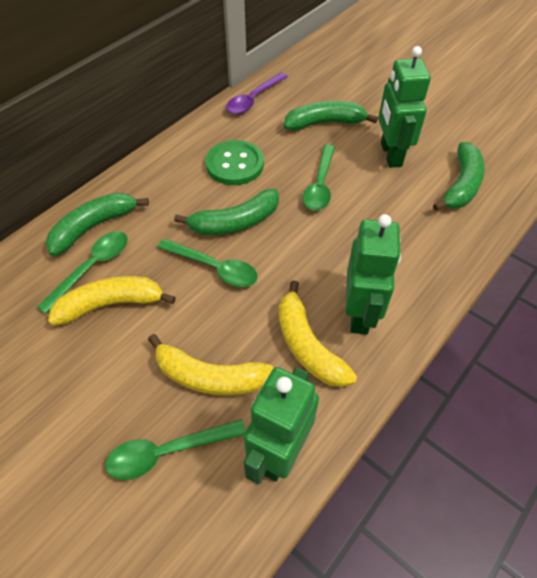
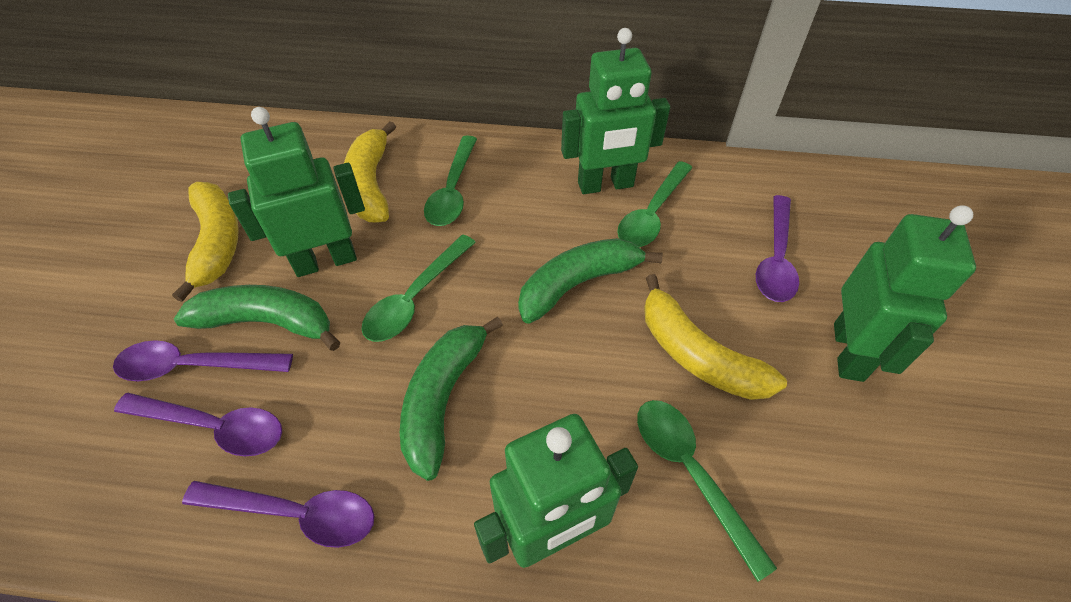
green banana: 4 -> 3
green button: 1 -> 0
green robot: 3 -> 4
purple spoon: 1 -> 4

